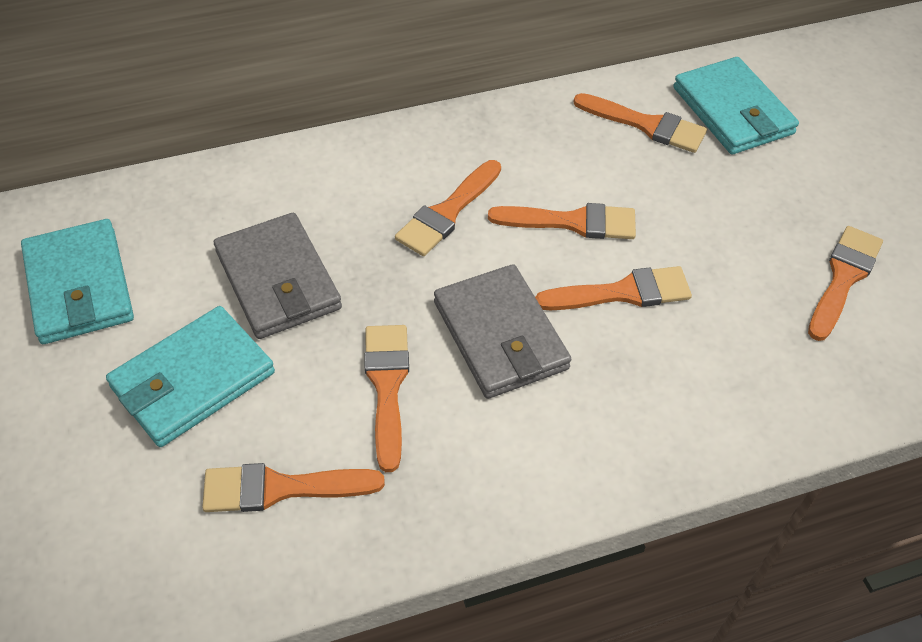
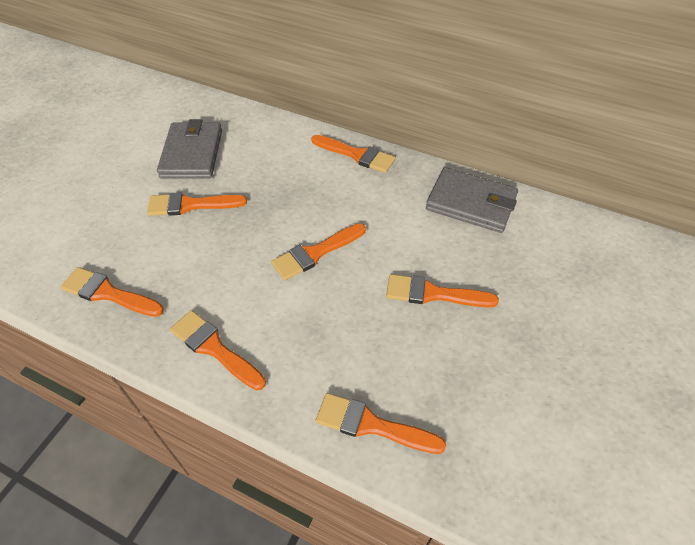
turquoise wallet: 3 -> 0

